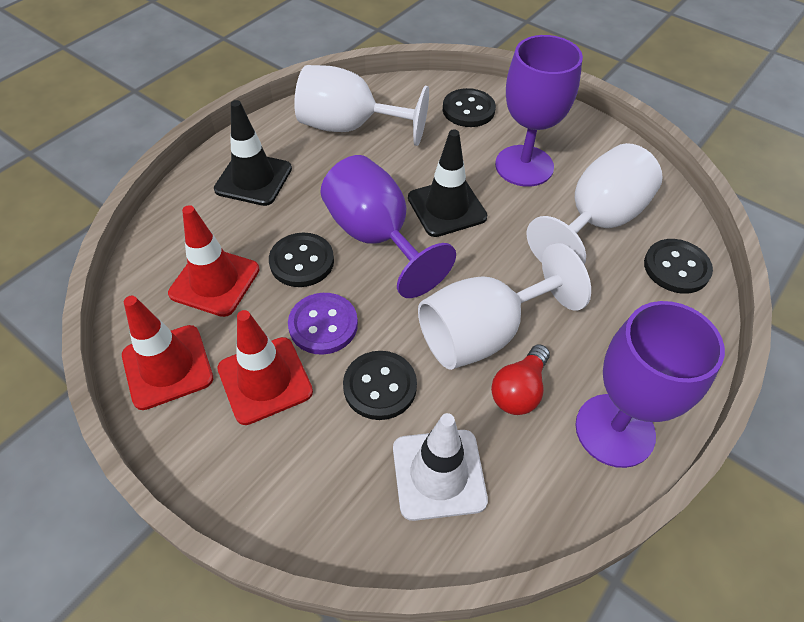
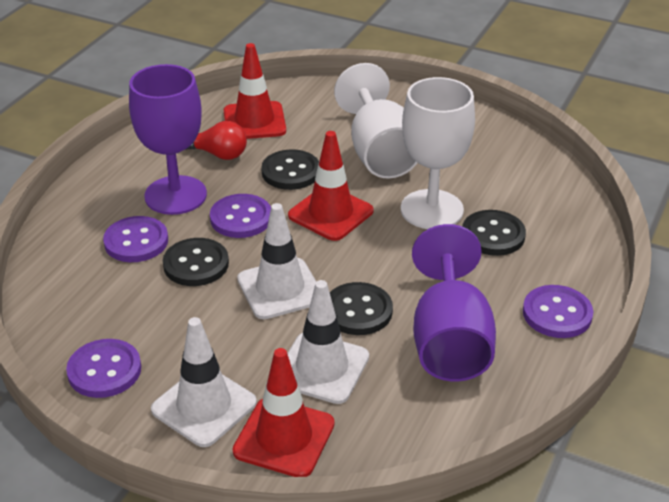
black traffic cone: 2 -> 0
purple button: 1 -> 4
purple goblet: 3 -> 2
white goblet: 3 -> 2
white traffic cone: 1 -> 3

